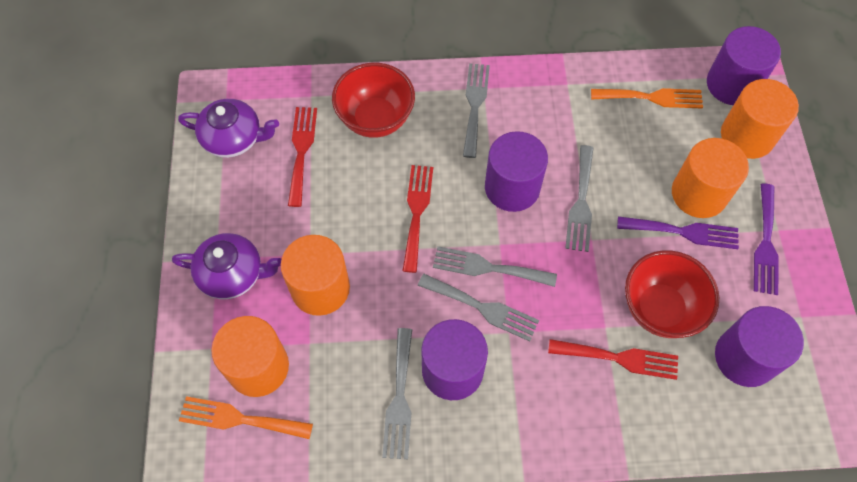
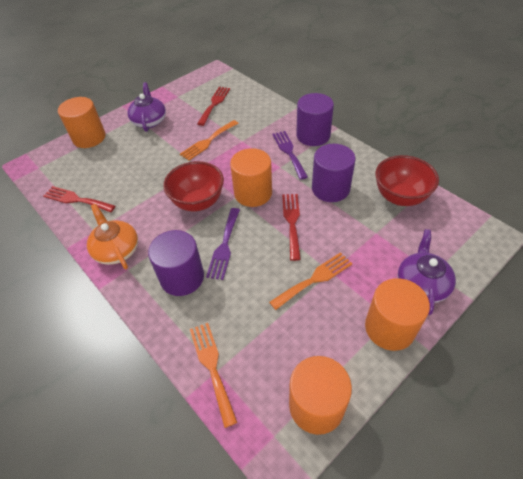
grey fork: 5 -> 0
orange fork: 2 -> 3
orange teapot: 0 -> 1
purple cylinder: 4 -> 3

